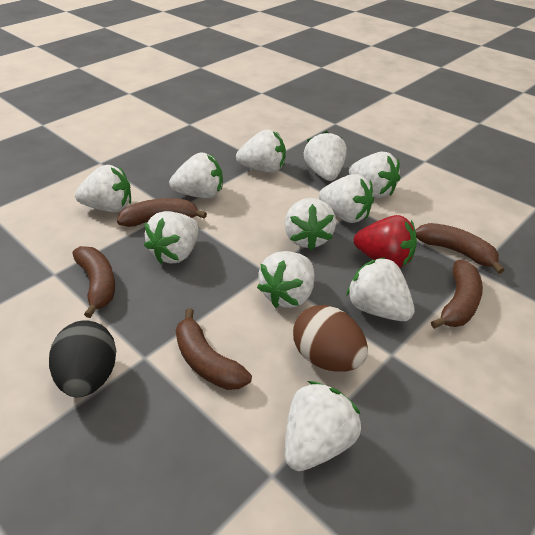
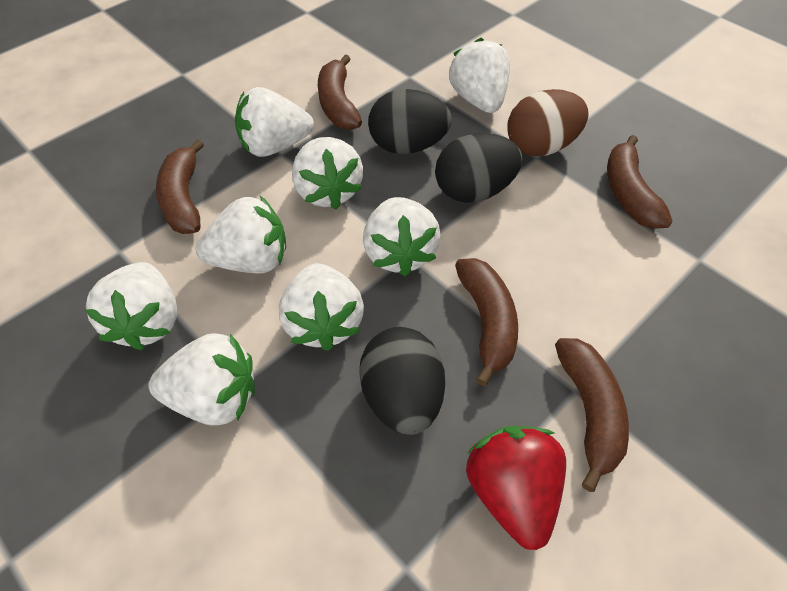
black egg: 1 -> 3
white strawberry: 11 -> 8

